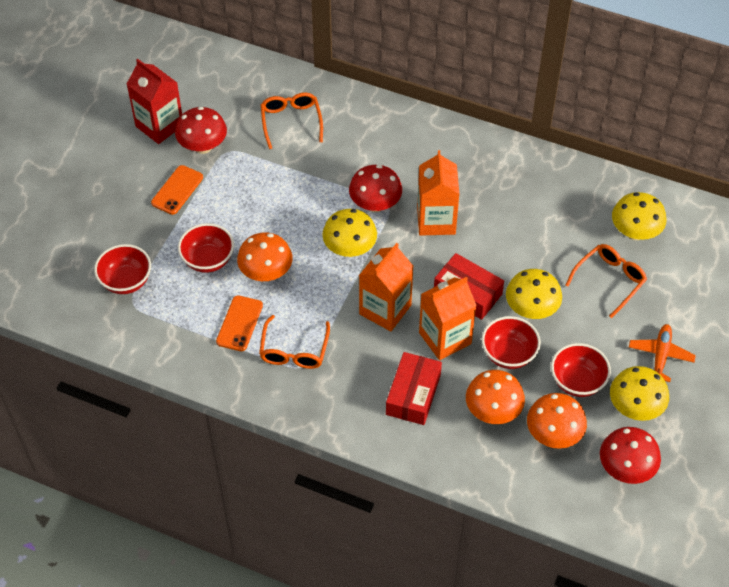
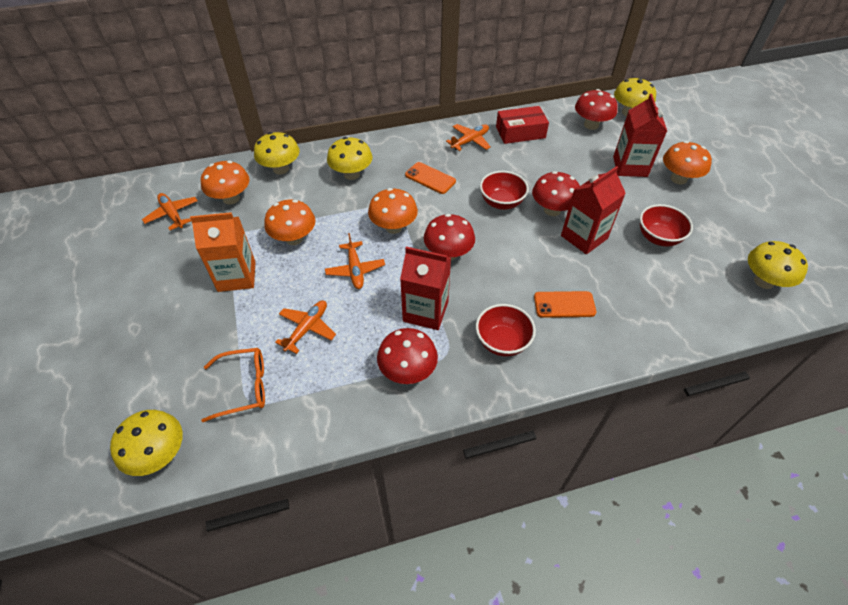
orange carton: 3 -> 1
orange glasses: 3 -> 1
orange mushroom: 3 -> 4
orange plane: 1 -> 4
red bowl: 4 -> 3
red box: 2 -> 1
red carton: 1 -> 3
red mushroom: 3 -> 4
yellow mushroom: 4 -> 5

